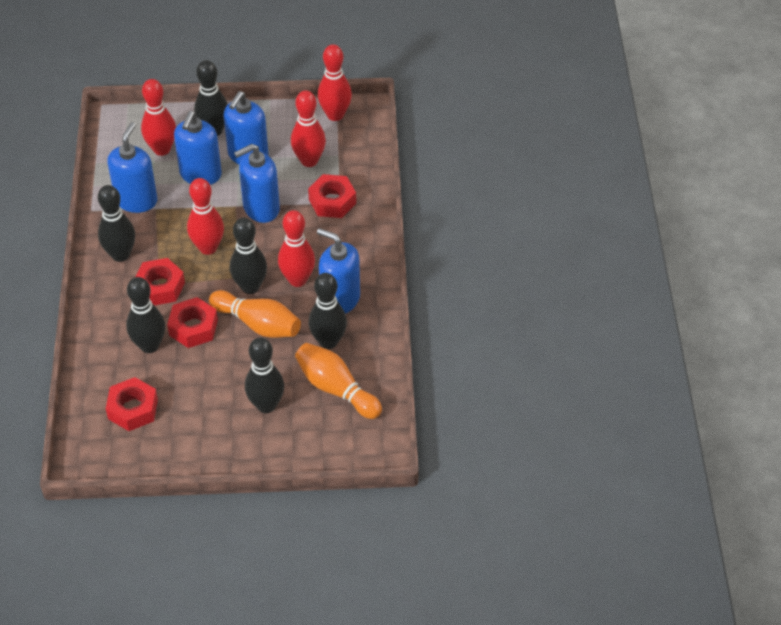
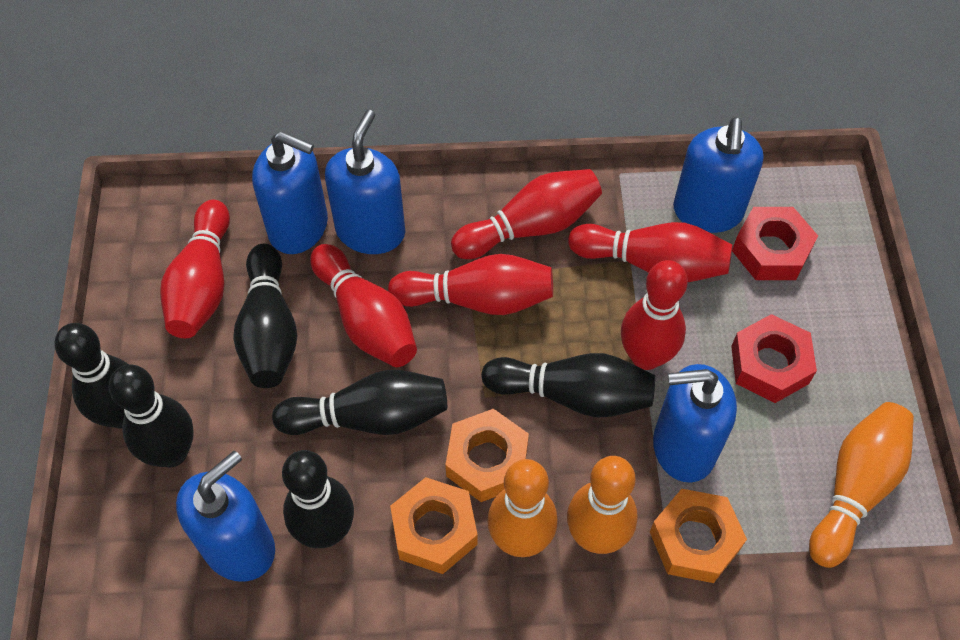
orange bowling pin: 2 -> 3
orange nut: 0 -> 3
red bowling pin: 5 -> 6
red nut: 4 -> 2

